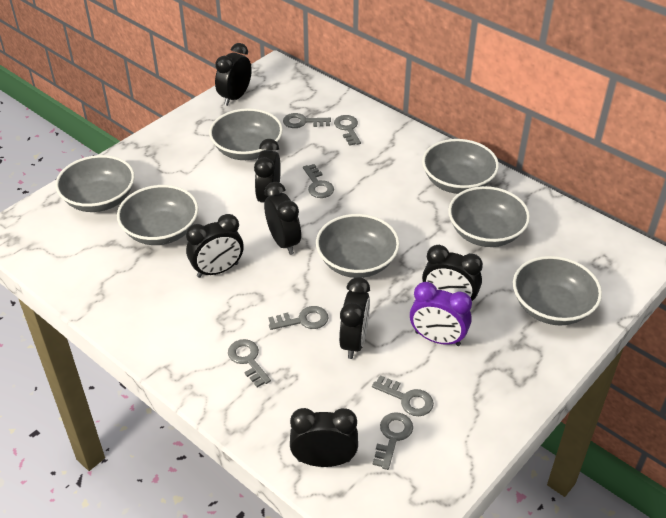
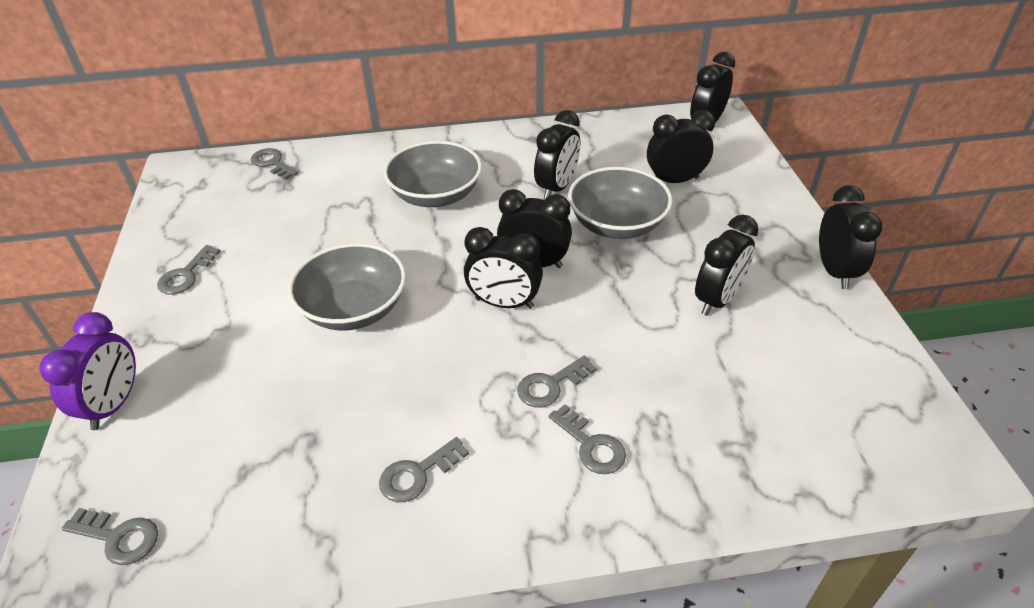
grey bowl: 7 -> 3
grey key: 7 -> 6

